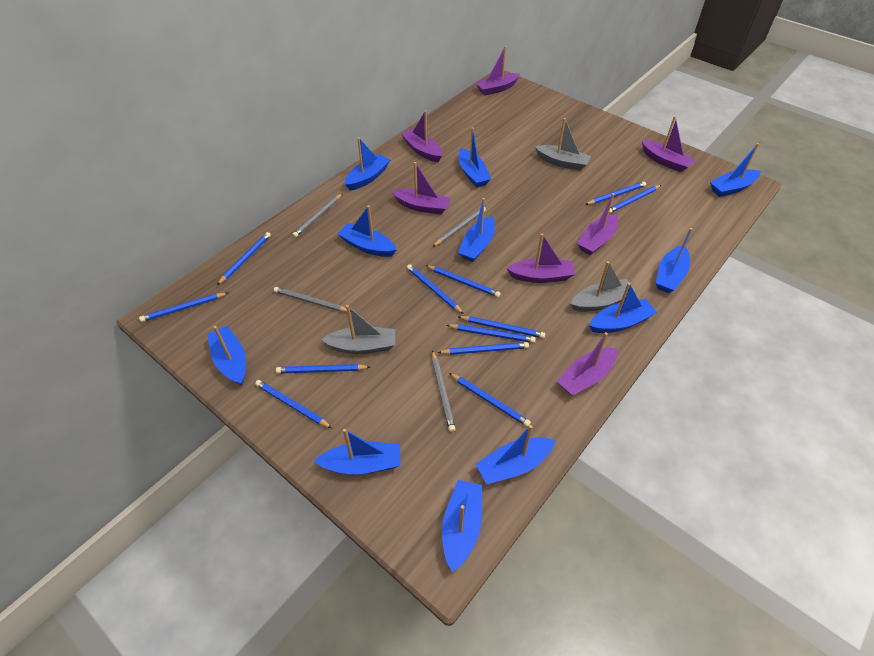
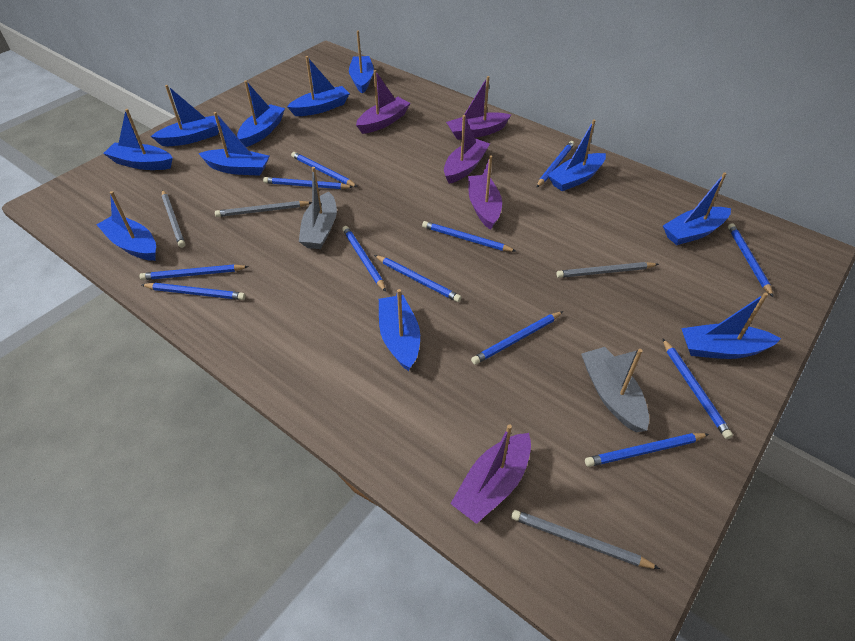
grey boat: 3 -> 2
purple boat: 7 -> 5

